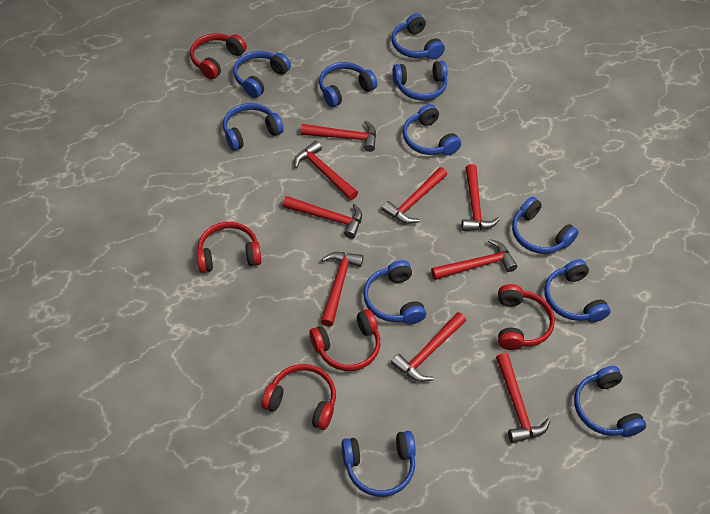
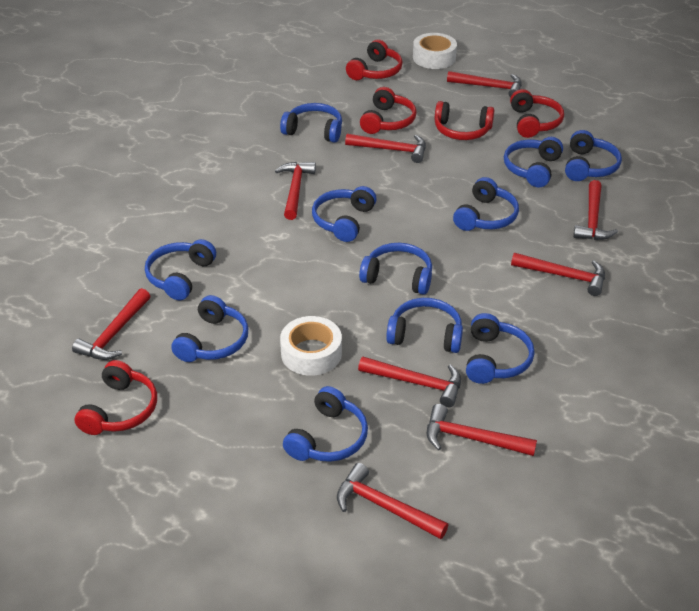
white tape: 0 -> 2

